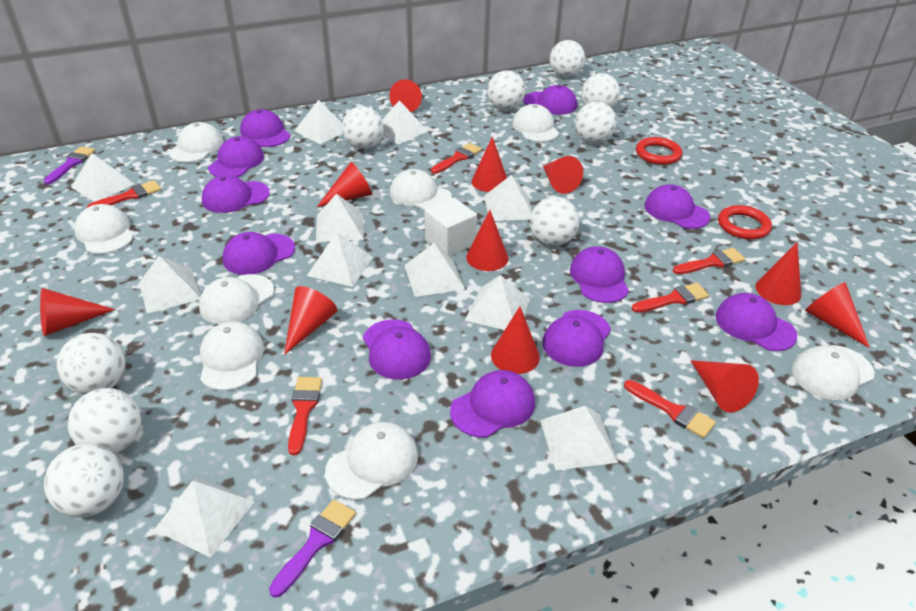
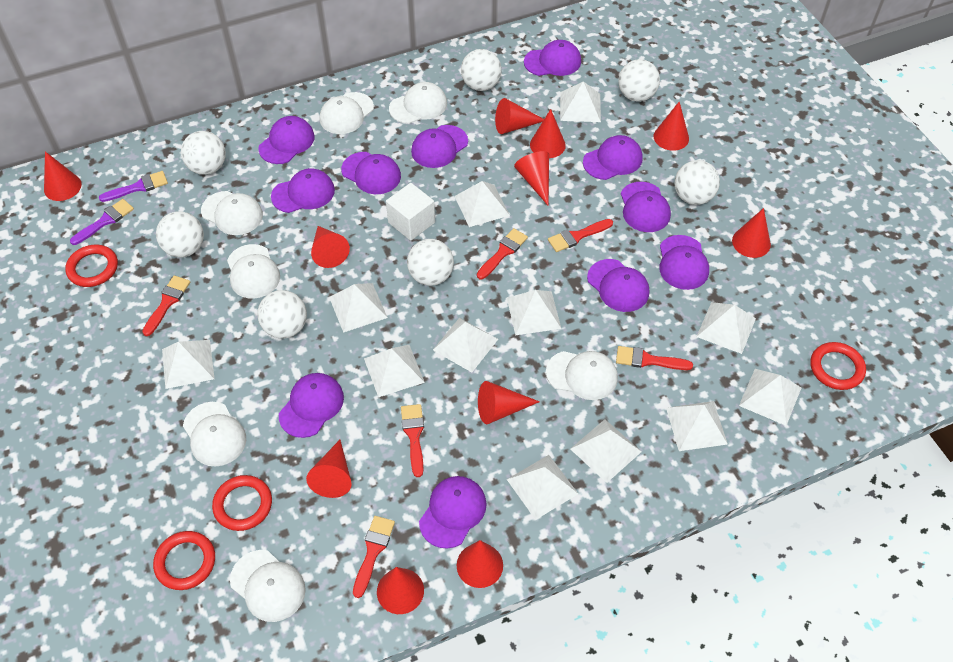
red ring: 2 -> 4
white ball: 9 -> 7
white cap: 8 -> 7
white pyramid: 11 -> 12

